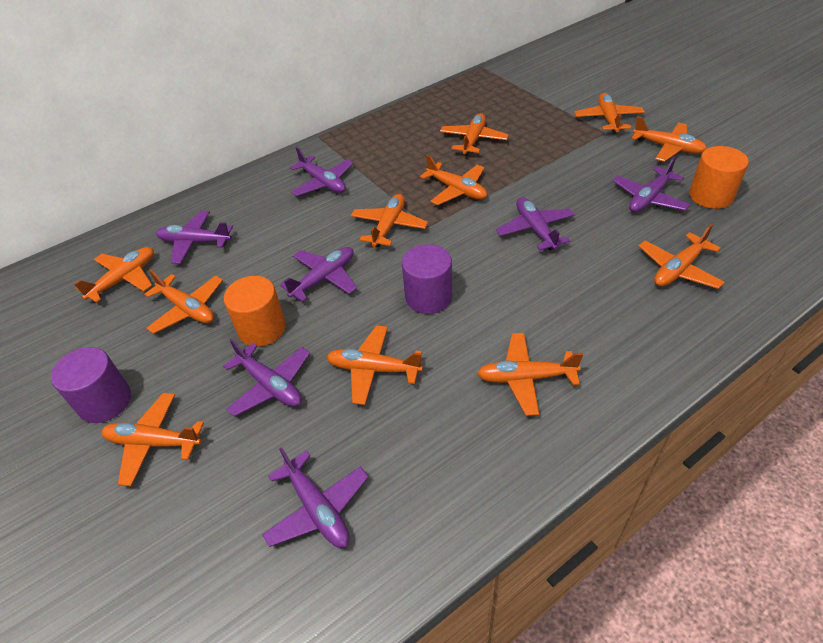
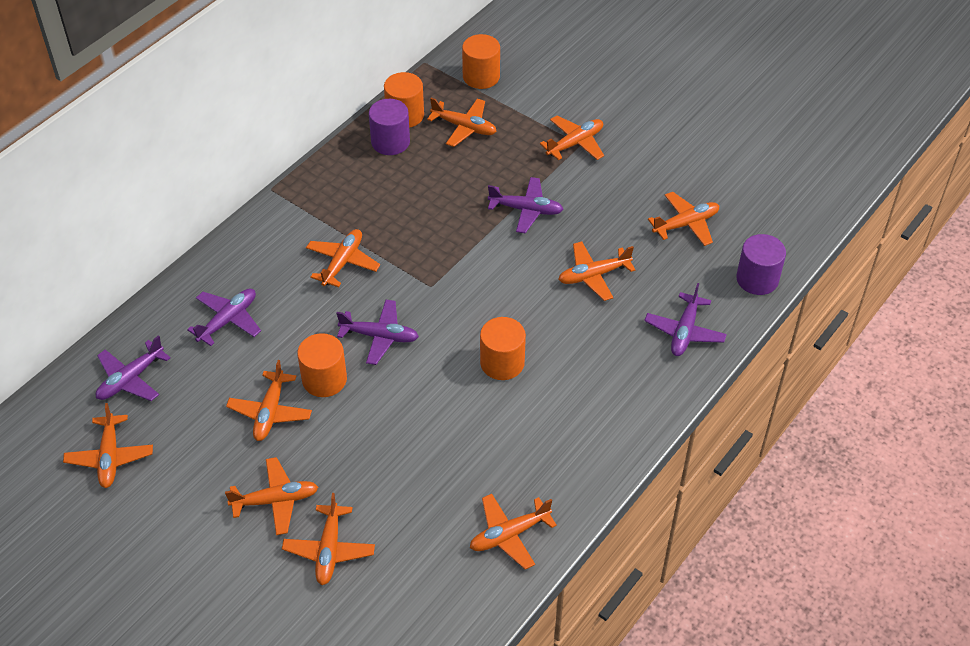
orange cylinder: 2 -> 4
orange plane: 11 -> 10
purple plane: 7 -> 5

